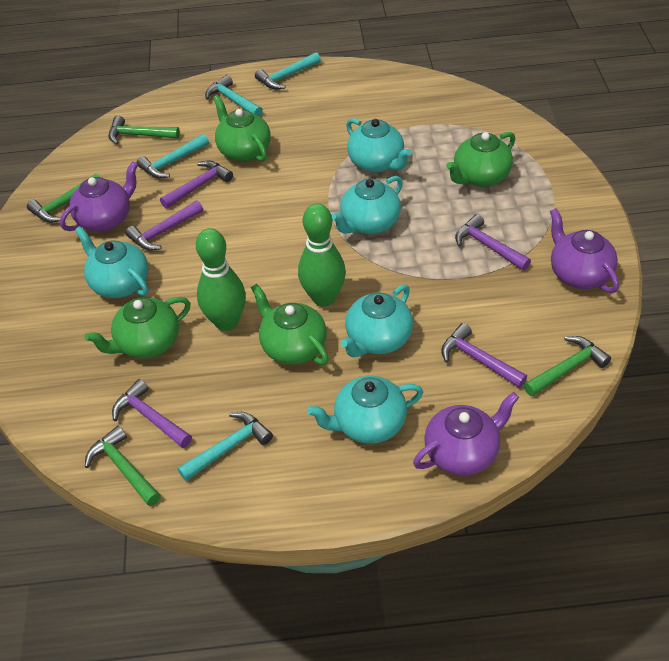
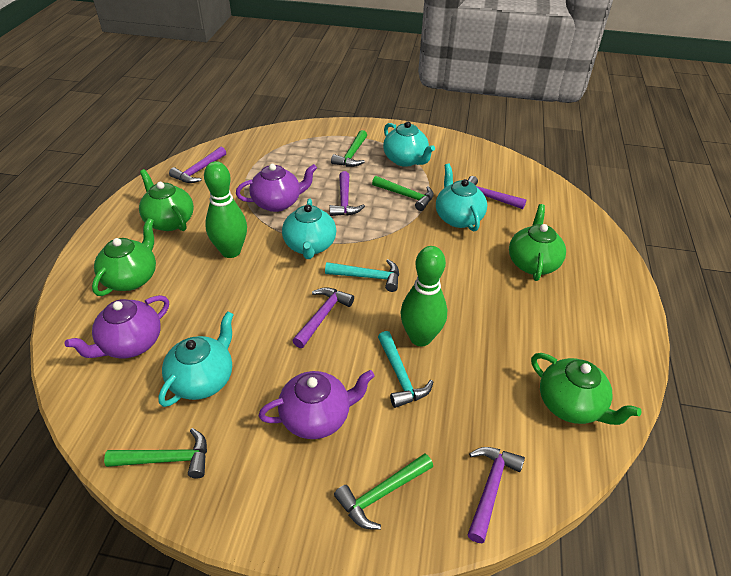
turquoise hammer: 4 -> 2
turquoise teapot: 5 -> 4

